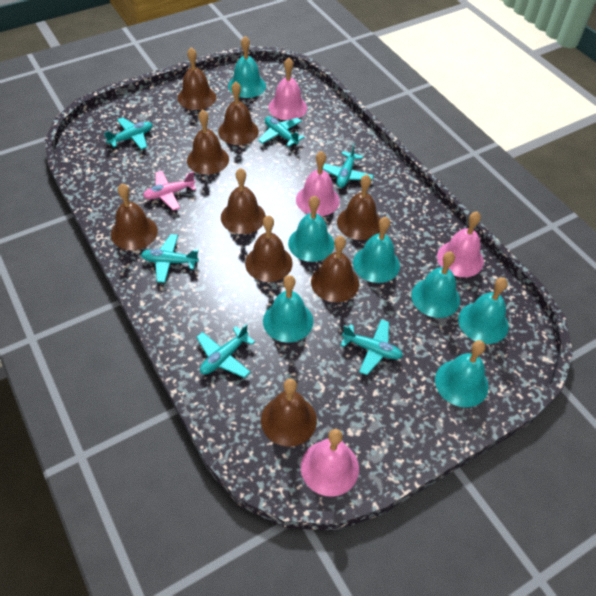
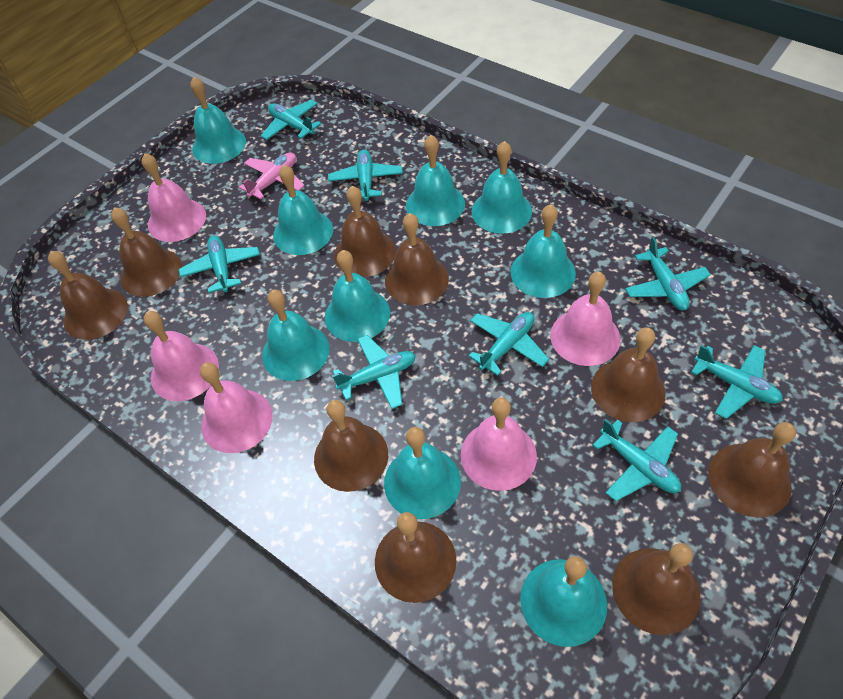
pink bell: 4 -> 5
turquoise bell: 7 -> 9
turquoise plane: 6 -> 8

